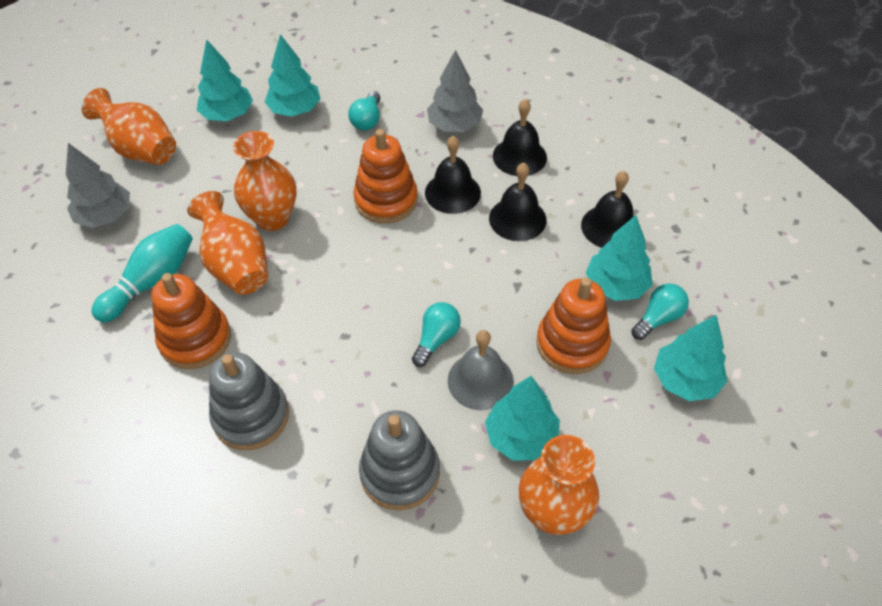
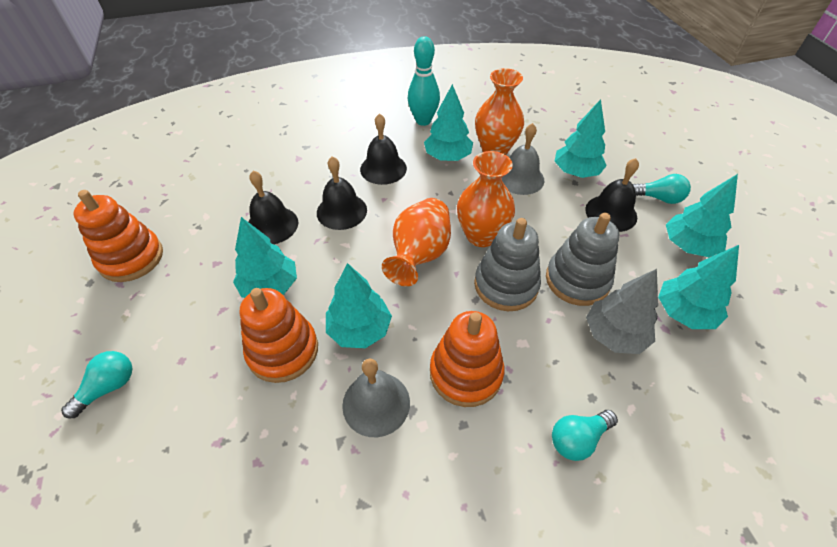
grey bell: 1 -> 2
grey tree: 2 -> 1
orange vase: 4 -> 3
turquoise tree: 5 -> 6

